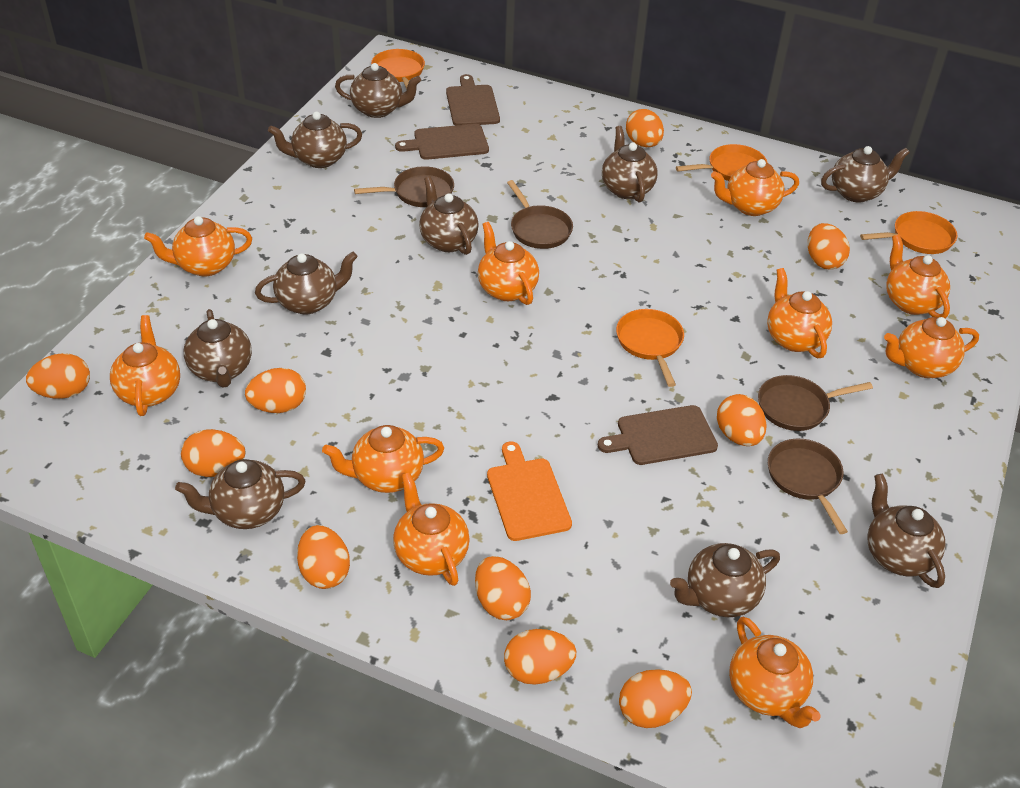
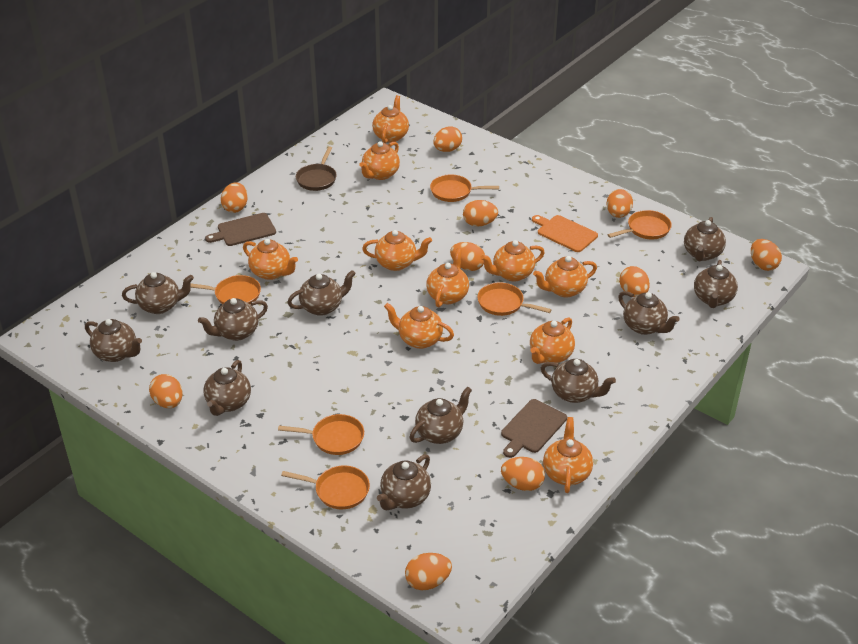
brown cutting board: 3 -> 2
brown pan: 4 -> 1
brown teapot: 10 -> 11
orange pan: 4 -> 6

